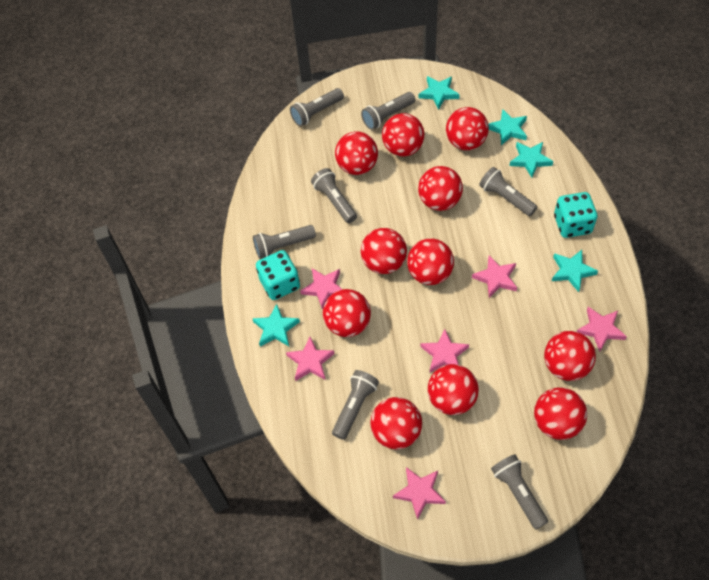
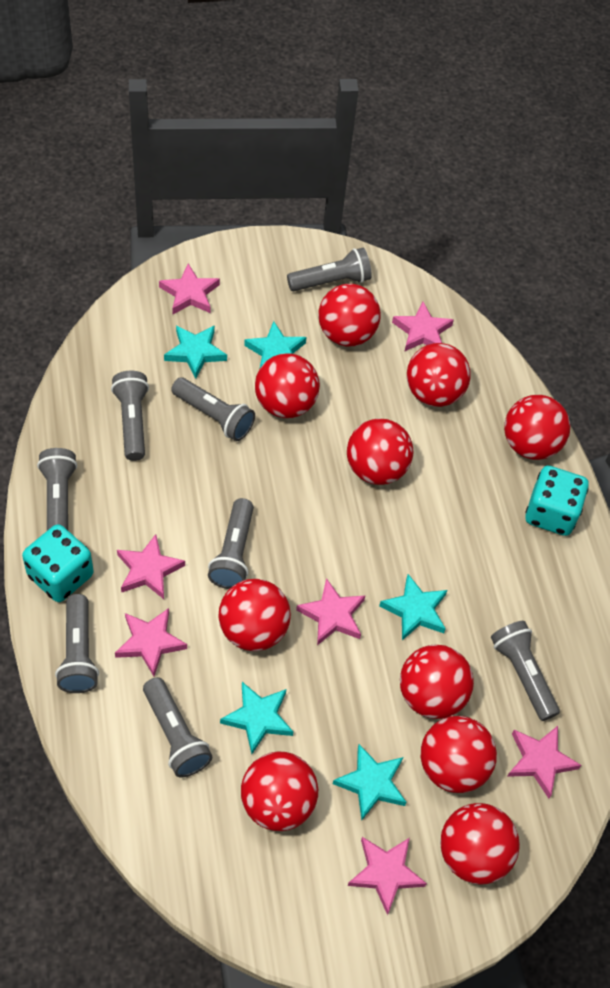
grey flashlight: 7 -> 8
pink star: 6 -> 7
red ball: 11 -> 10

